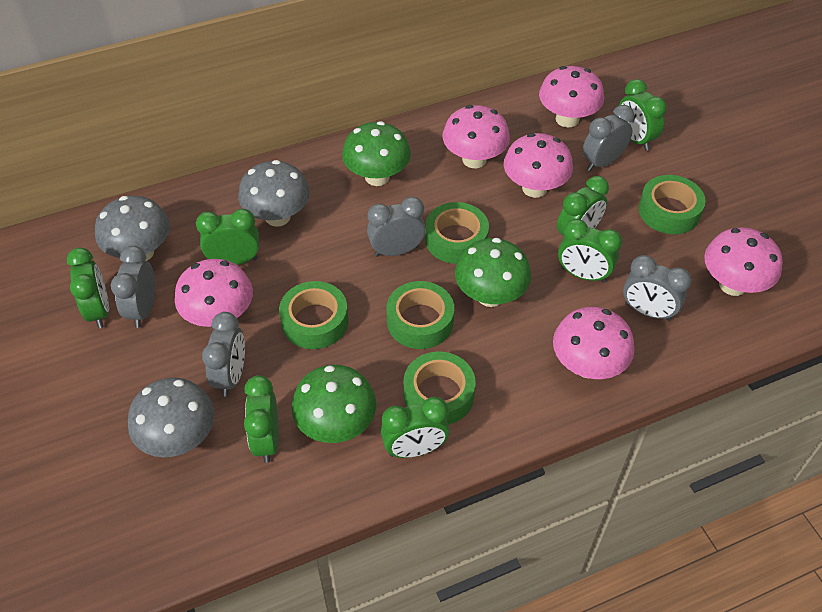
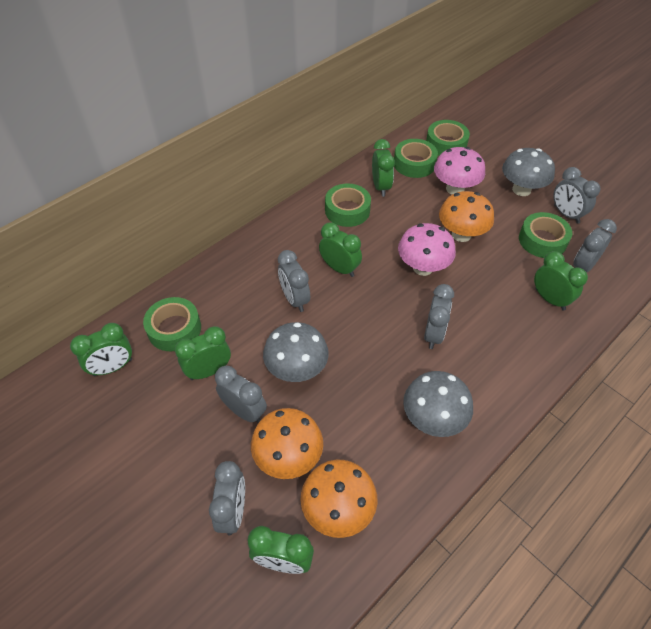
green clock: 7 -> 6
green mushroom: 3 -> 0
grey clock: 5 -> 6
orange mushroom: 0 -> 3
pink mushroom: 6 -> 2

